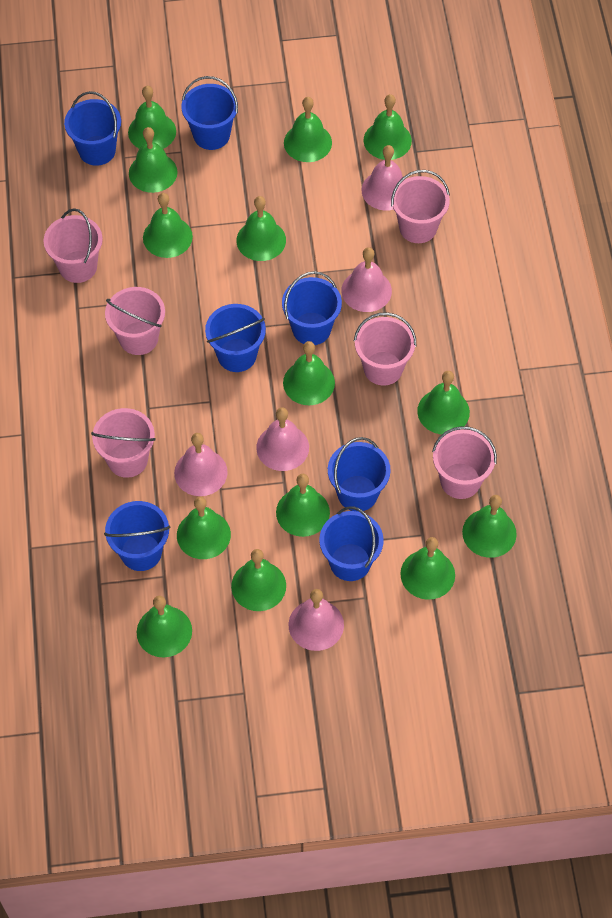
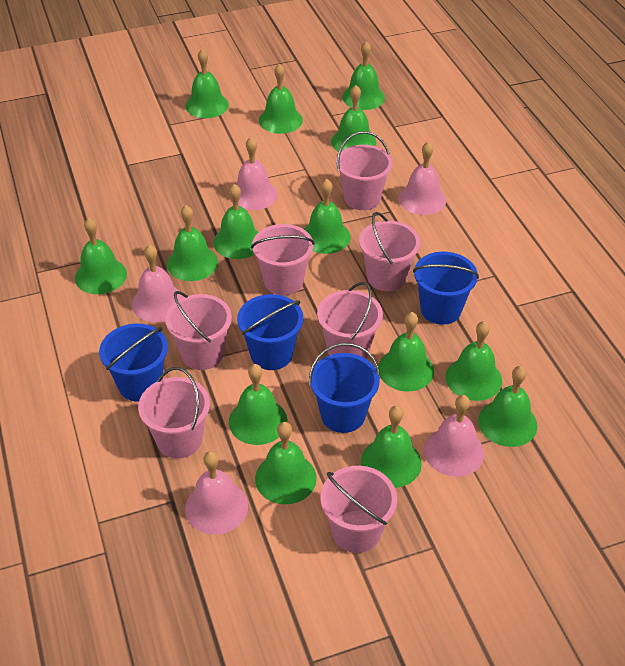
blue bucket: 7 -> 4
pink bucket: 6 -> 7

